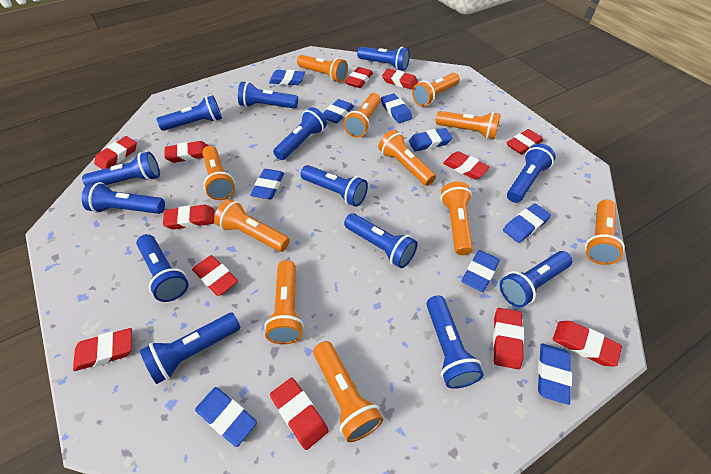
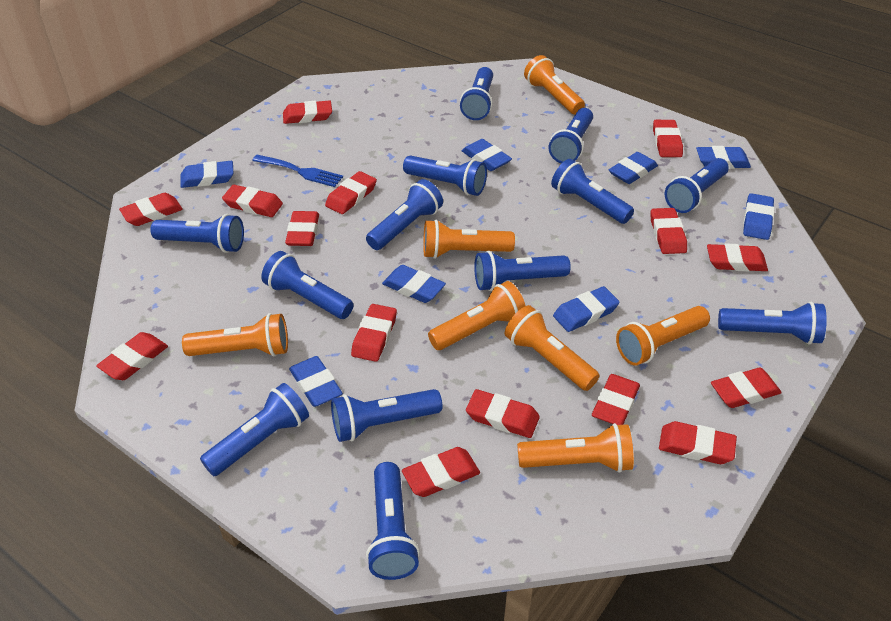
blue eraser: 9 -> 8
blue fork: 0 -> 1
orange flashlight: 11 -> 7
red eraser: 12 -> 15

